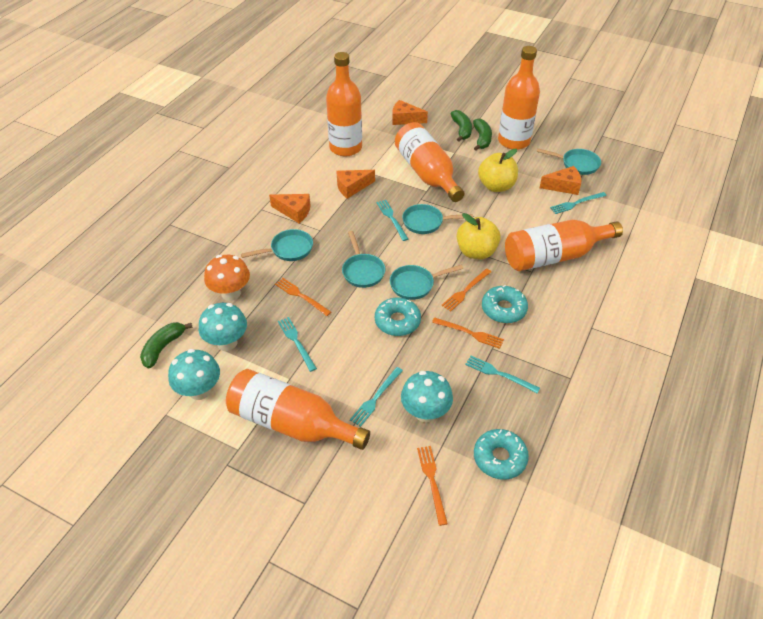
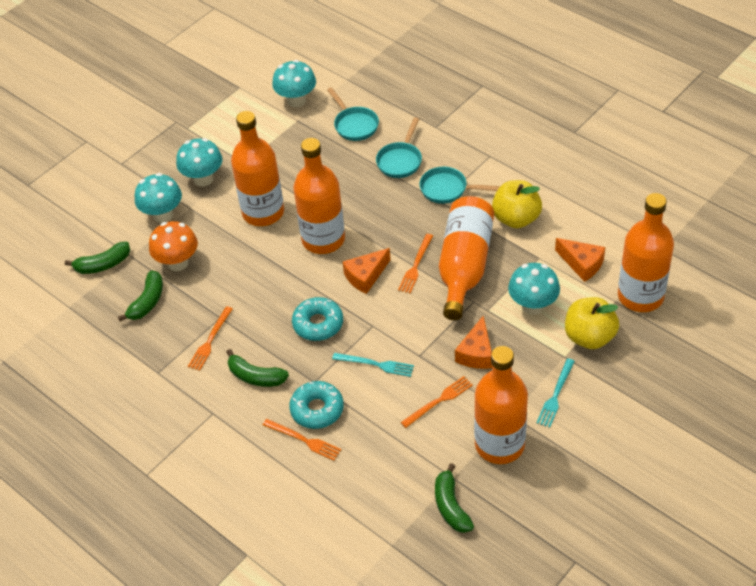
green banana: 3 -> 4
orange cheese: 4 -> 3
turquoise donut: 3 -> 2
turquoise fork: 5 -> 2
turquoise mushroom: 3 -> 4
turquoise pan: 5 -> 3

